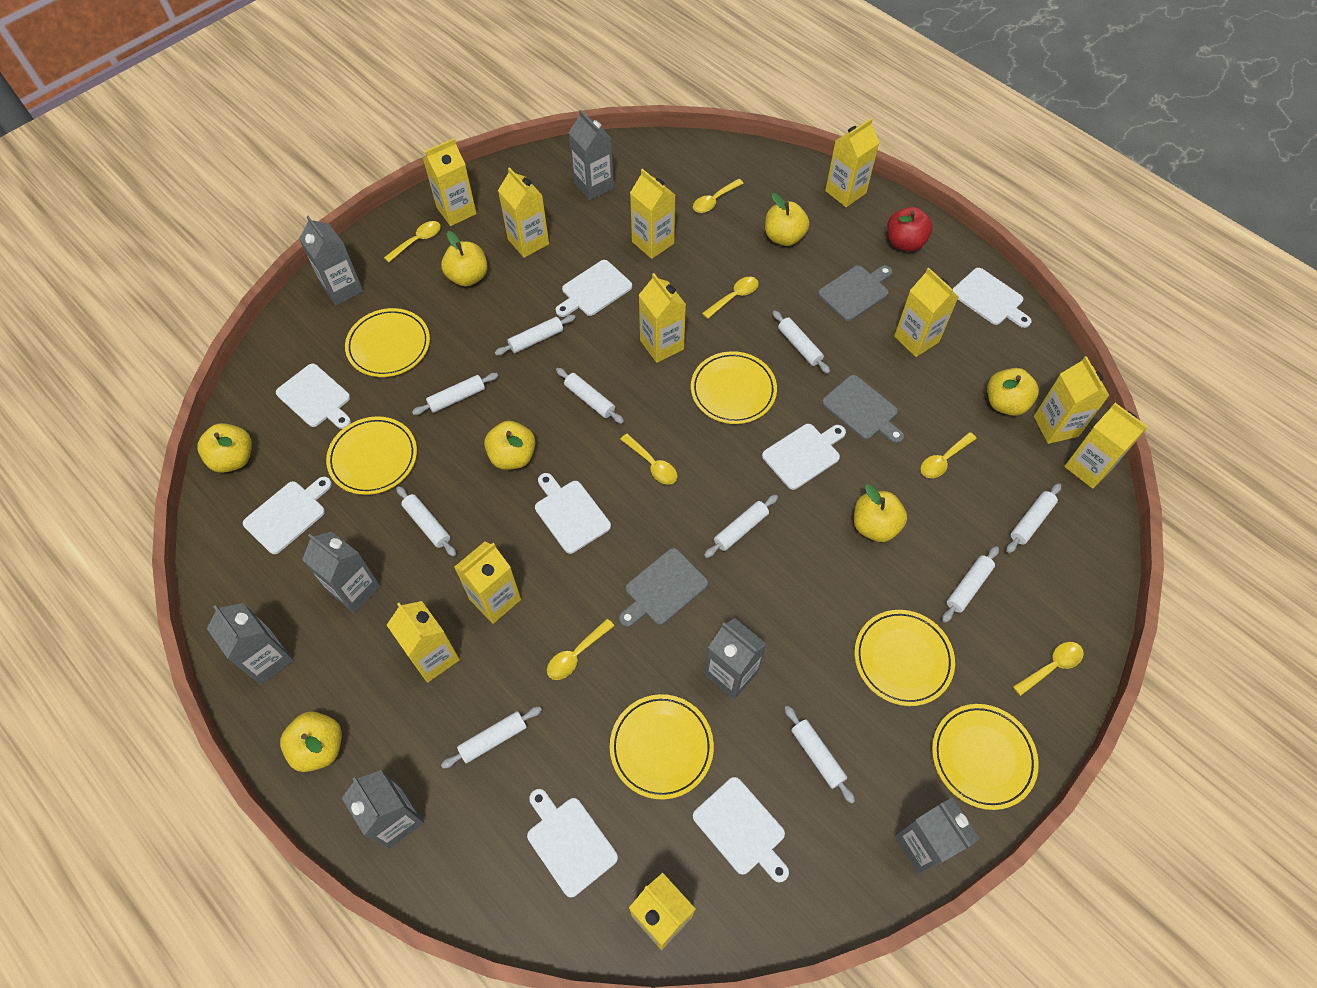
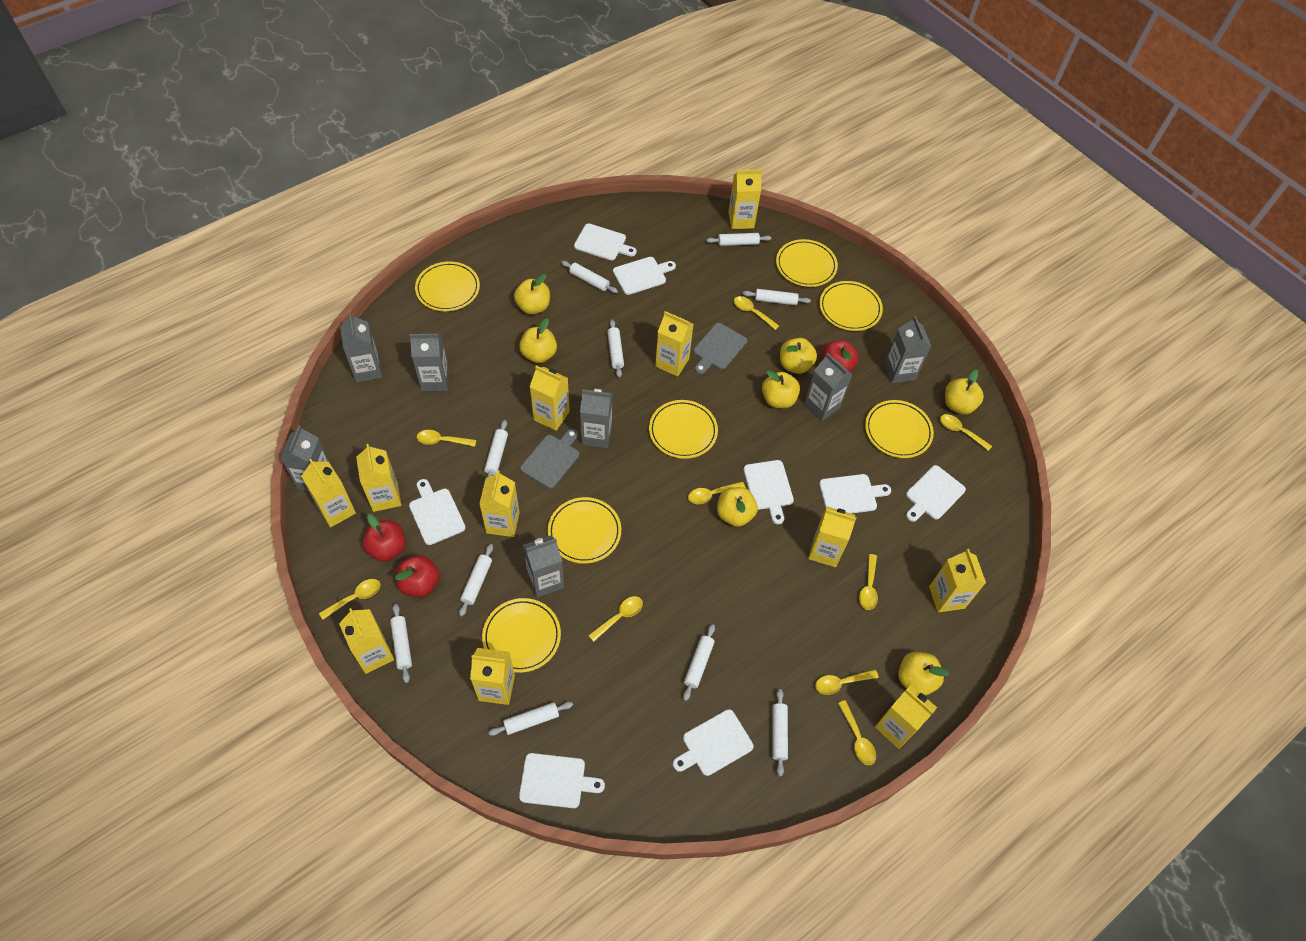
grey cutting board: 3 -> 2
red apple: 1 -> 3
yellow plate: 6 -> 7
yellow spoon: 7 -> 9

